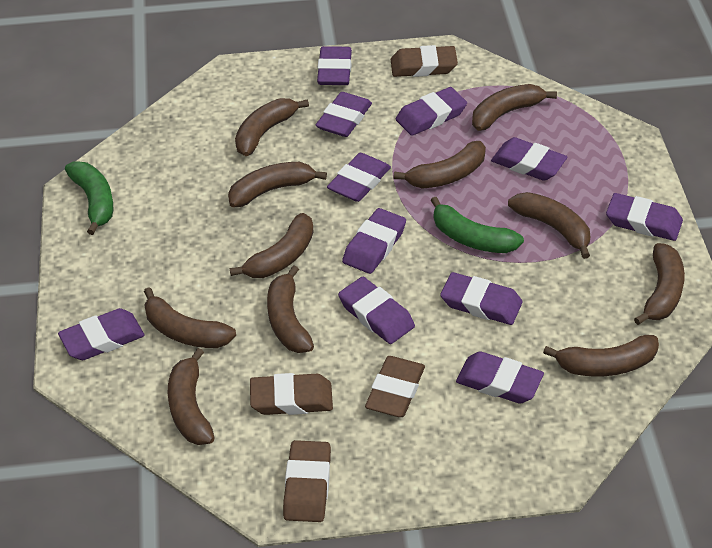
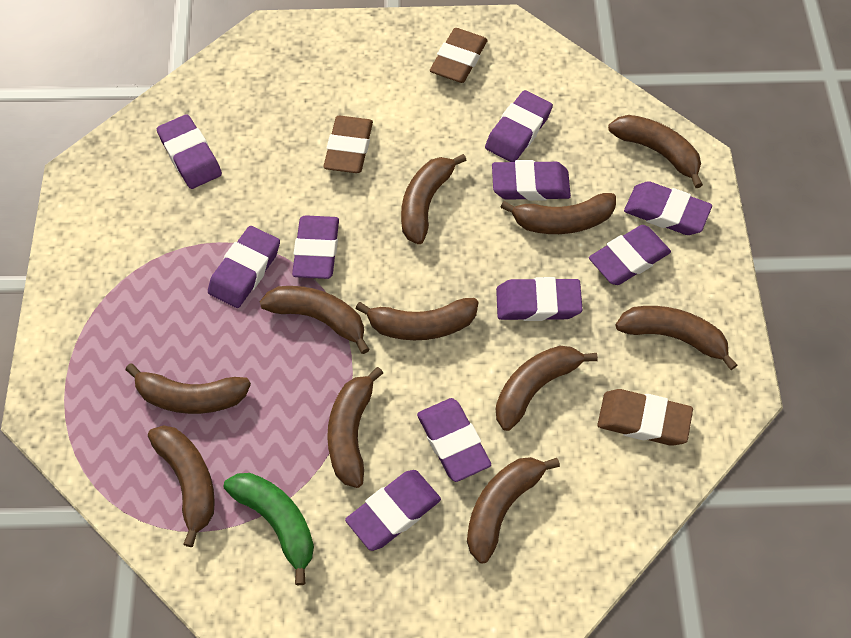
brown eraser: 4 -> 3
green banana: 2 -> 1
purple eraser: 11 -> 10

